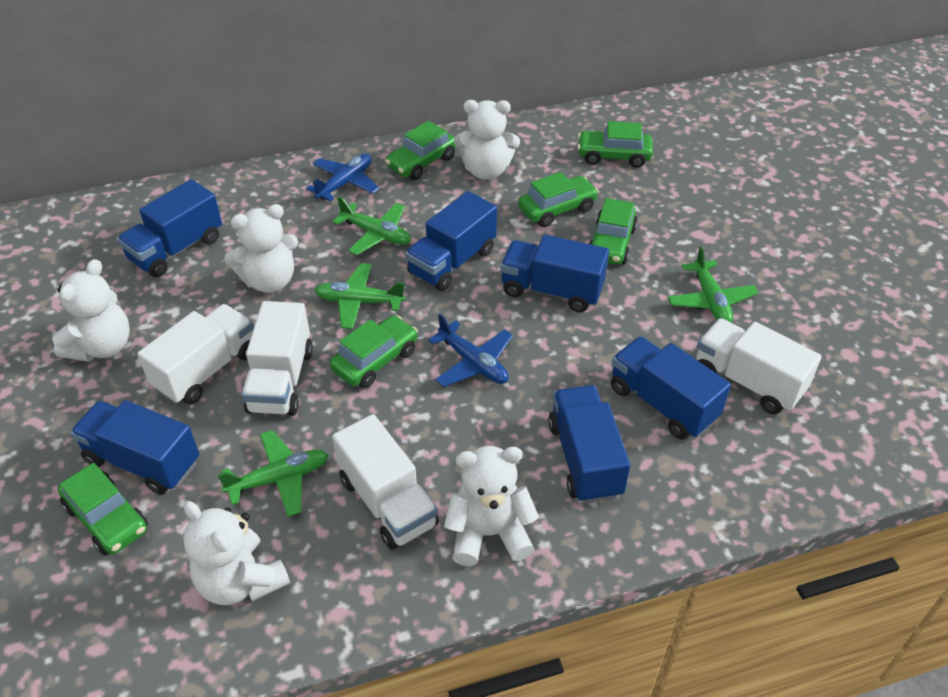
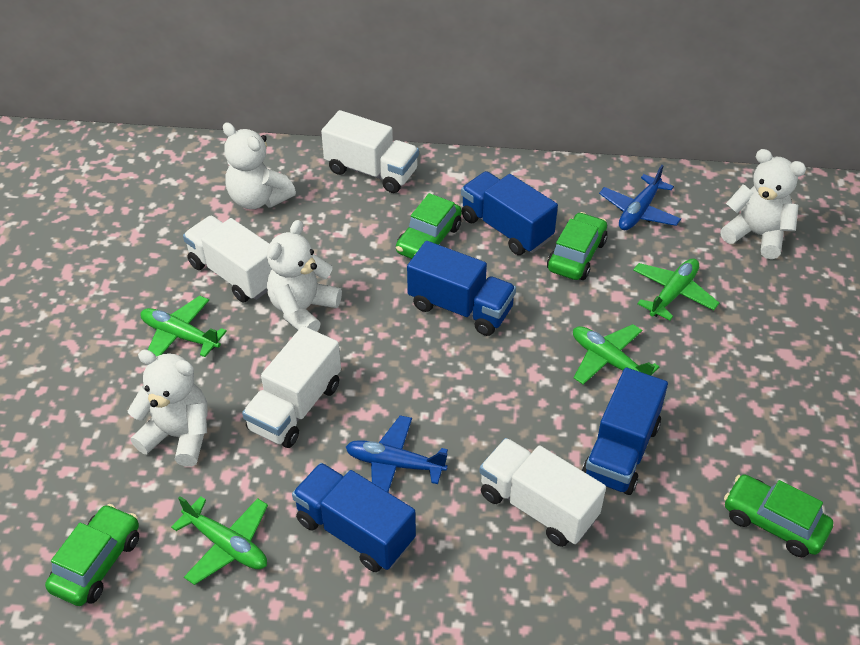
blue truck: 6 -> 4
green car: 6 -> 4
white teddy bear: 5 -> 4

